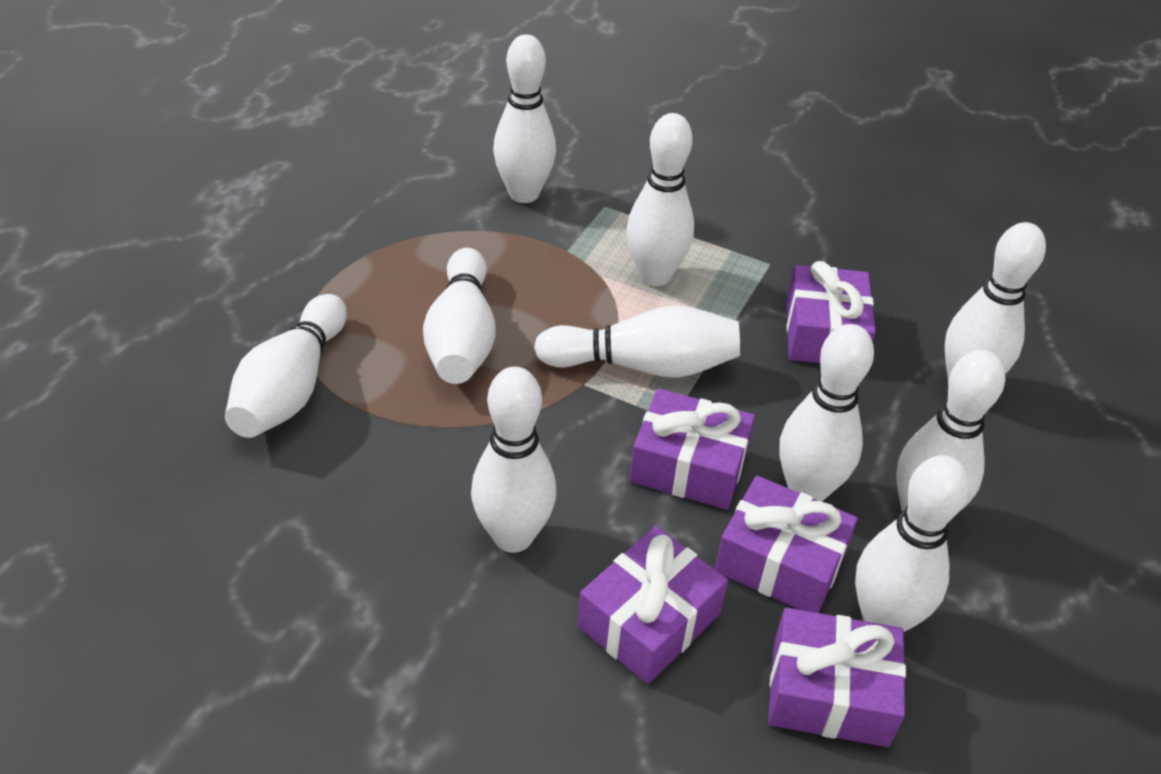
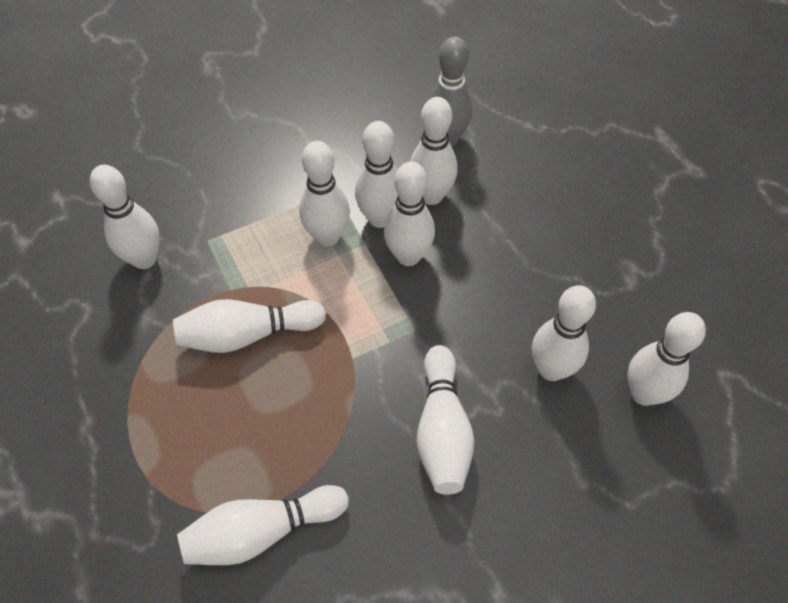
grey bowling pin: 0 -> 1
purple gift: 5 -> 0

